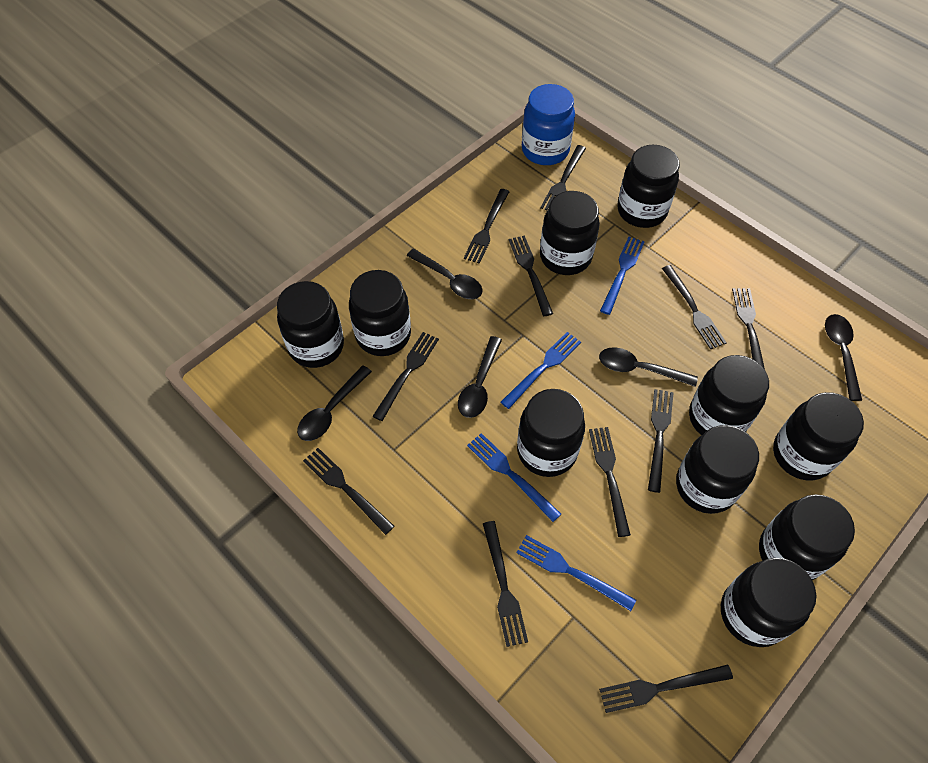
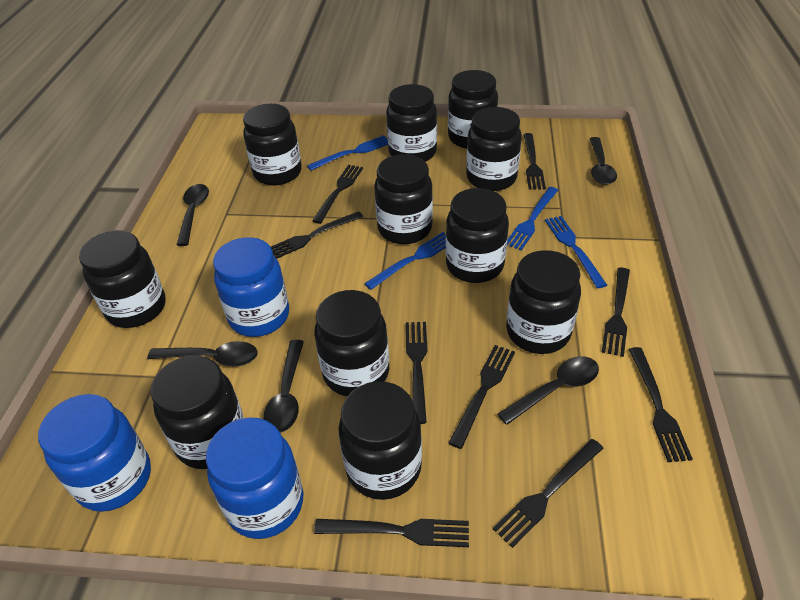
black fork: 11 -> 9
black jar: 10 -> 11
blue jar: 1 -> 3

